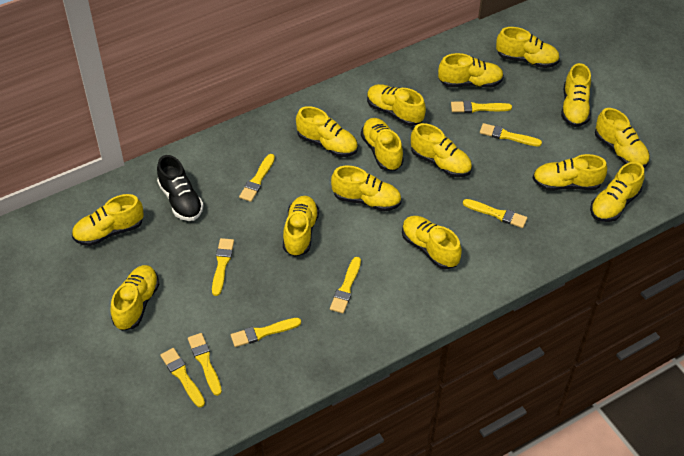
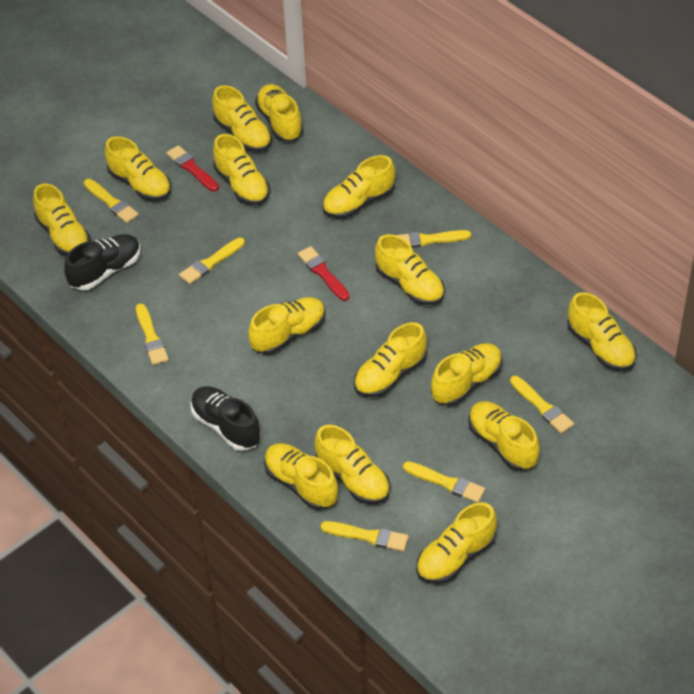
black shoe: 1 -> 2
red brush: 0 -> 2
yellow brush: 9 -> 7

